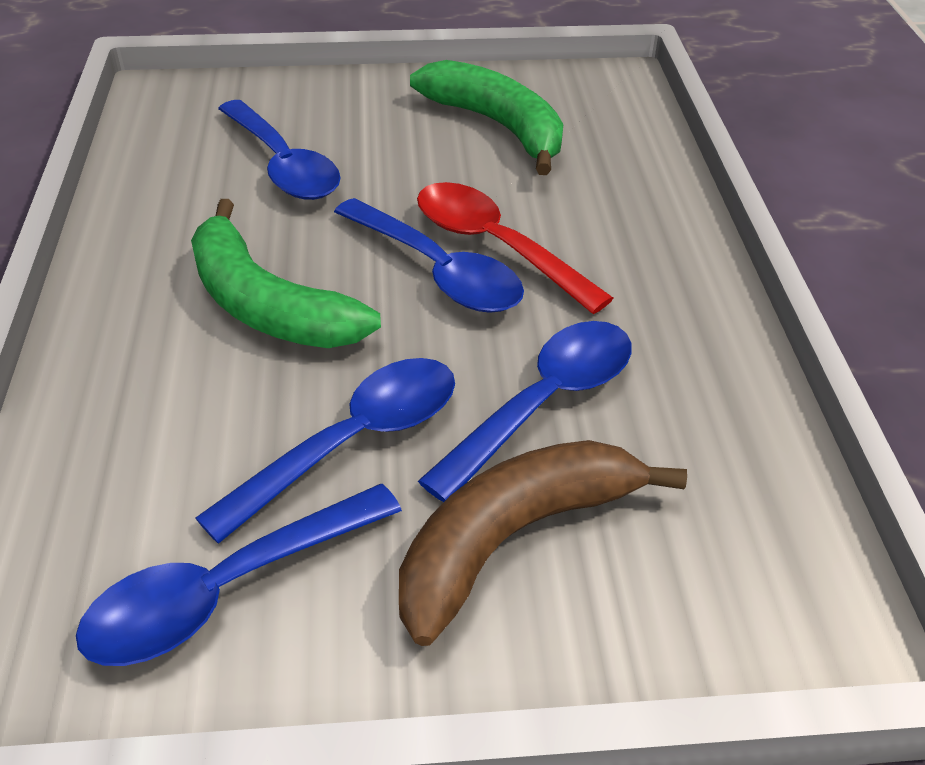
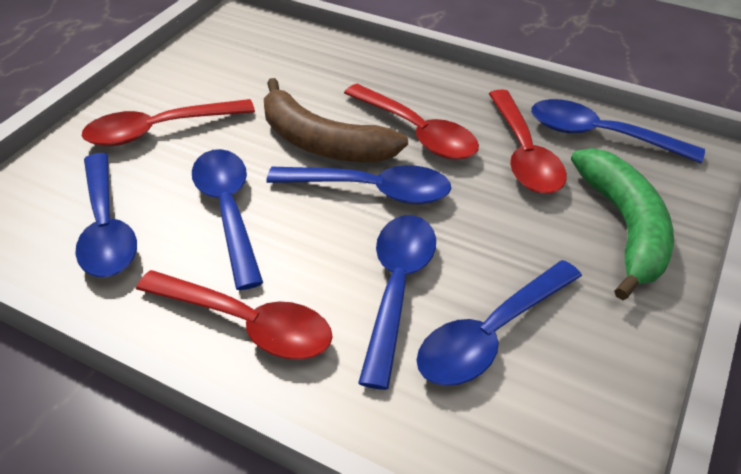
blue spoon: 5 -> 6
green banana: 2 -> 1
red spoon: 1 -> 4

